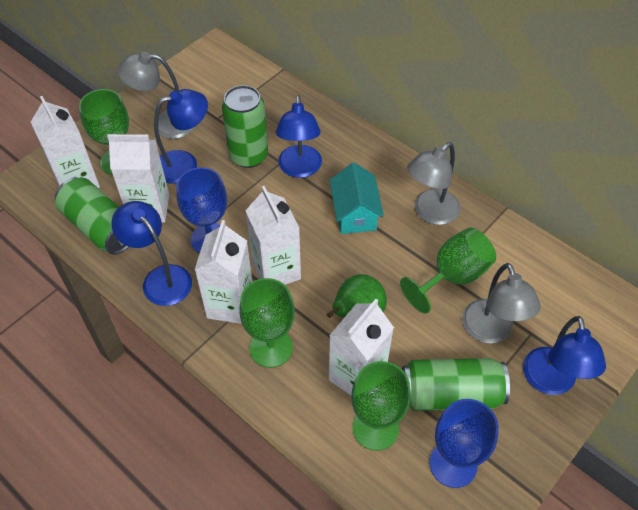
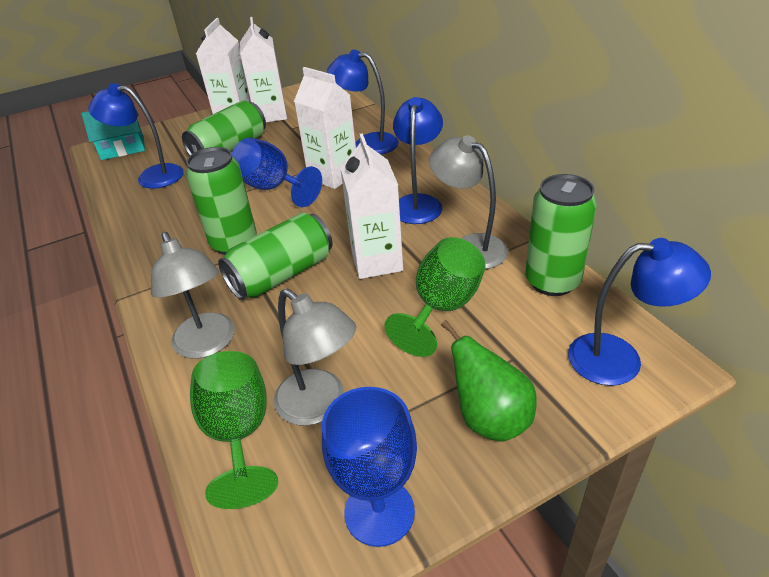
green can: 3 -> 4
green goblet: 4 -> 2
white carton: 5 -> 4

